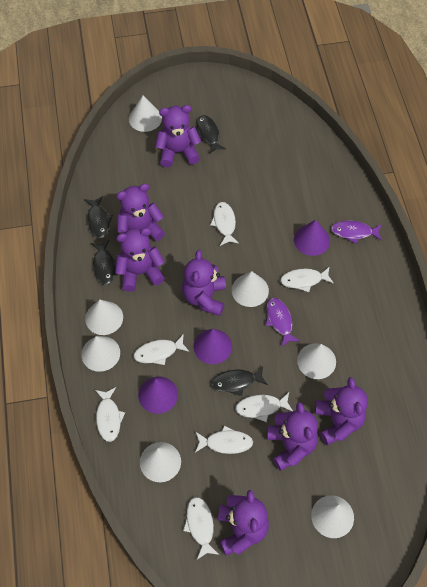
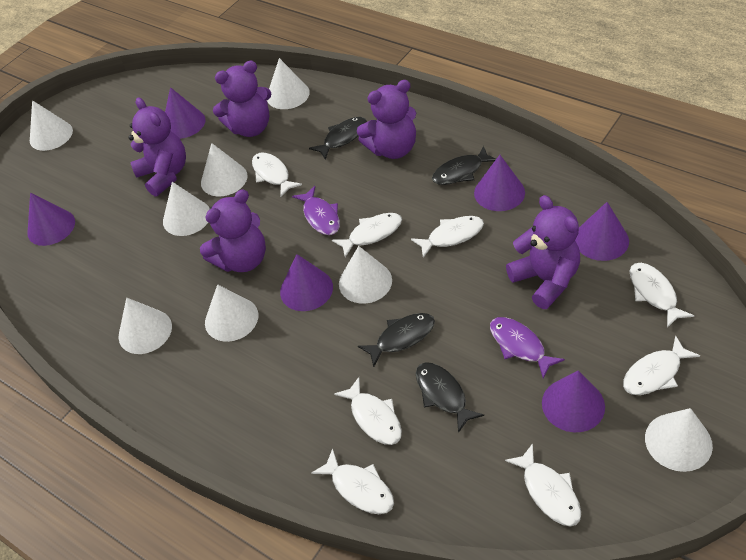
purple cone: 3 -> 6
purple teddy bear: 7 -> 5
white cone: 7 -> 8
white fish: 7 -> 8

